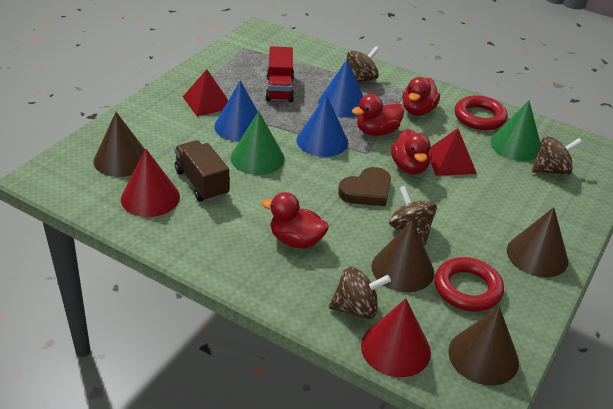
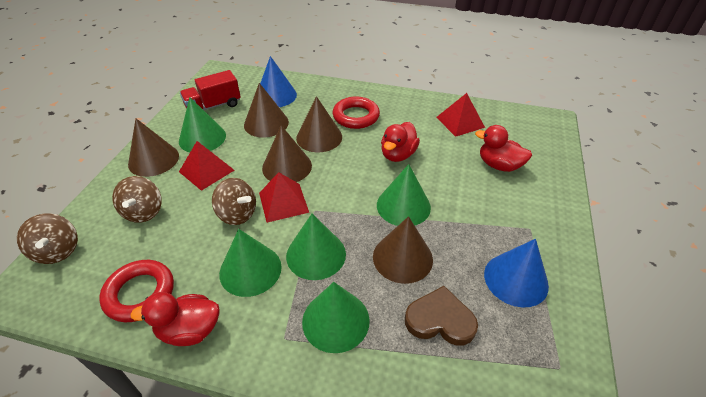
blue cone: 3 -> 2
brown cone: 4 -> 5
brown spinning top: 4 -> 3
brown truck: 1 -> 0
green cone: 2 -> 5
red cone: 2 -> 0
red duck: 4 -> 3
red pyramid: 2 -> 3

